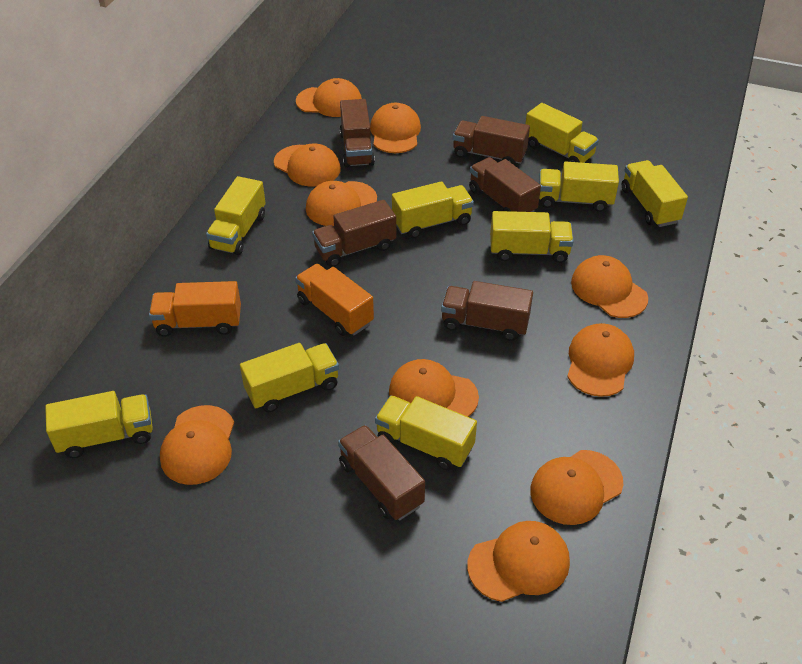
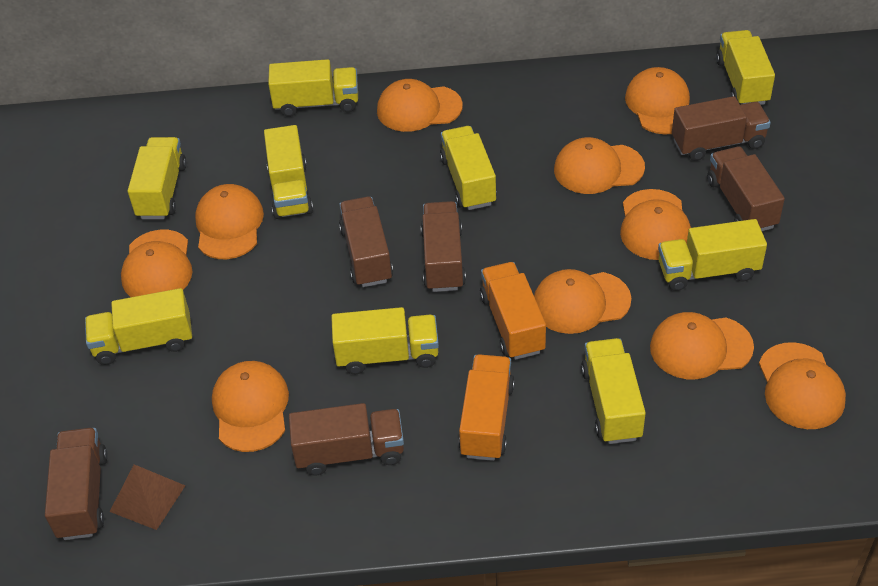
brown pyramid: 0 -> 1

